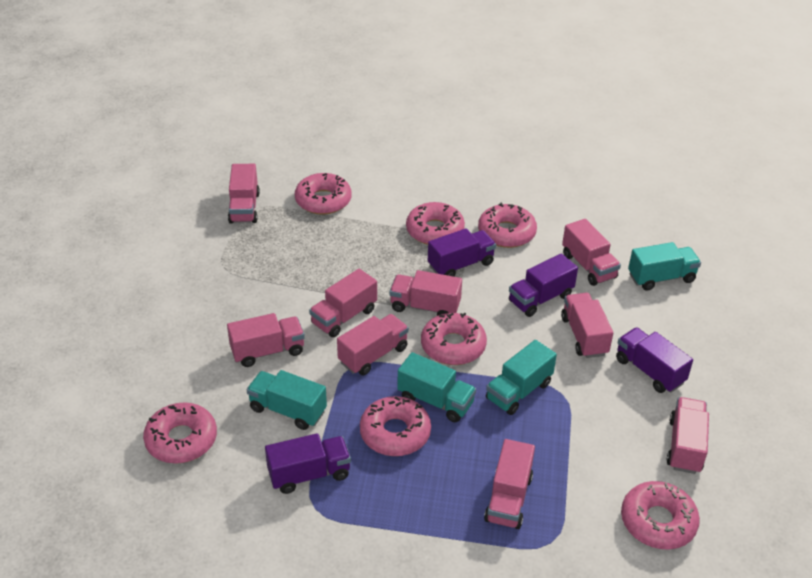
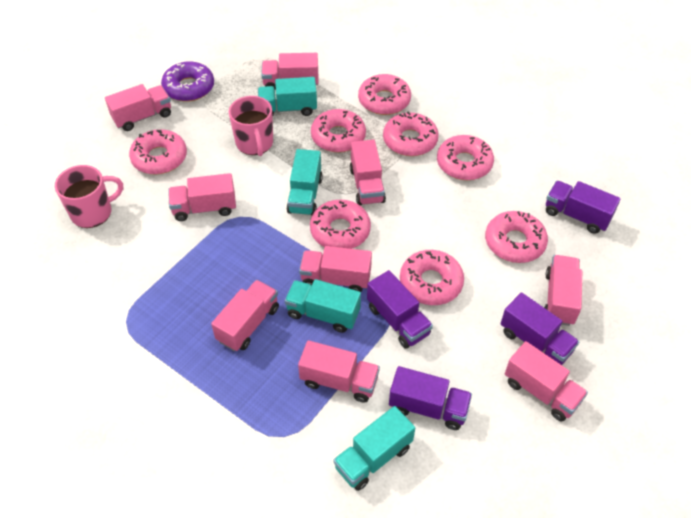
pink donut: 7 -> 8
pink mug: 0 -> 2
purple donut: 0 -> 1

